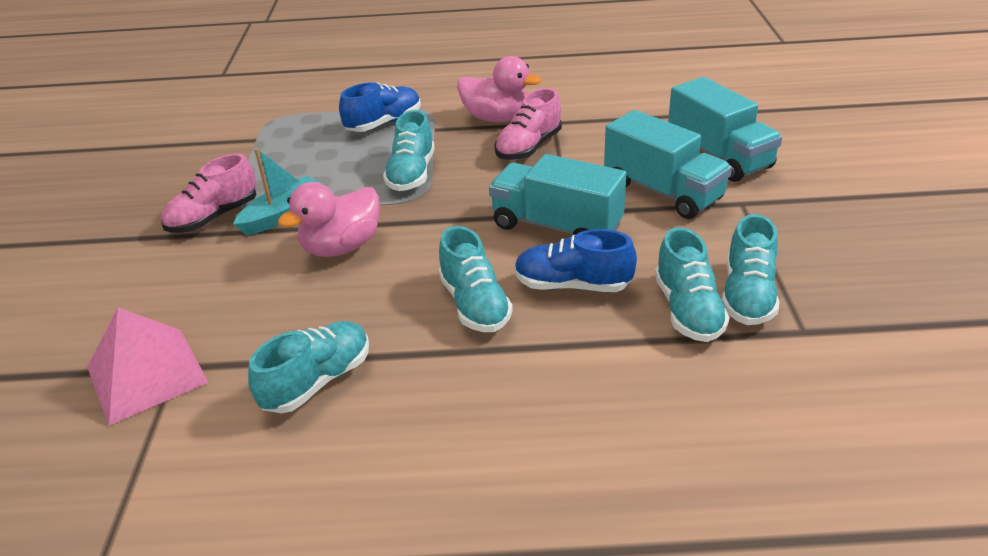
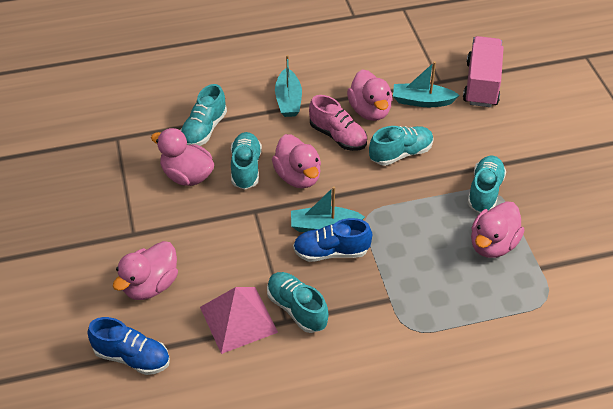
pink duck: 2 -> 5
pink shoe: 2 -> 1
pink truck: 0 -> 1
turquoise boat: 1 -> 3
turquoise truck: 3 -> 0

